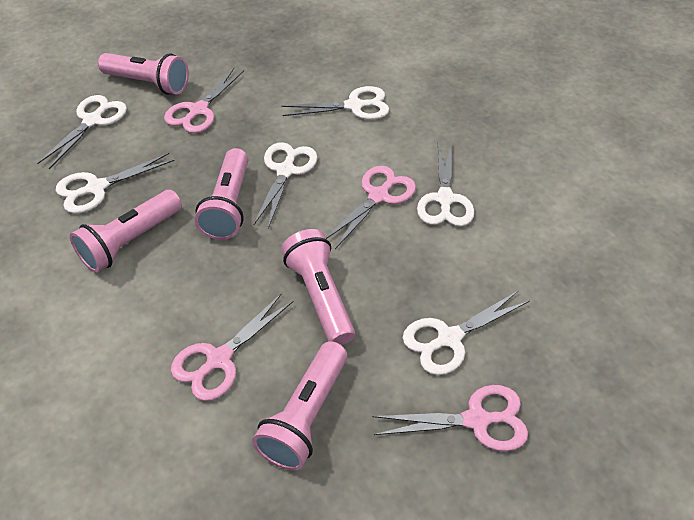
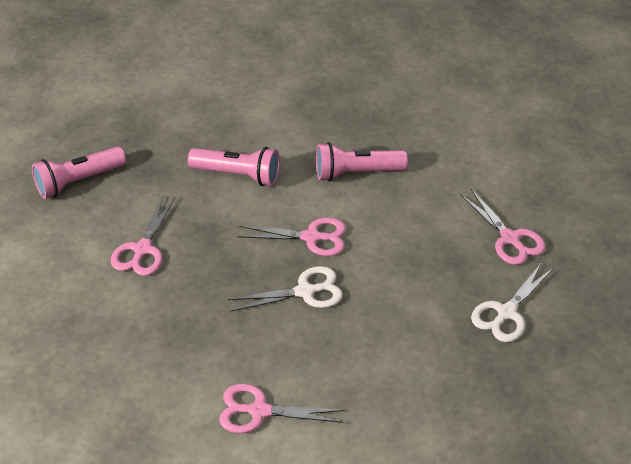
pink flashlight: 5 -> 3
white scissors: 6 -> 2

